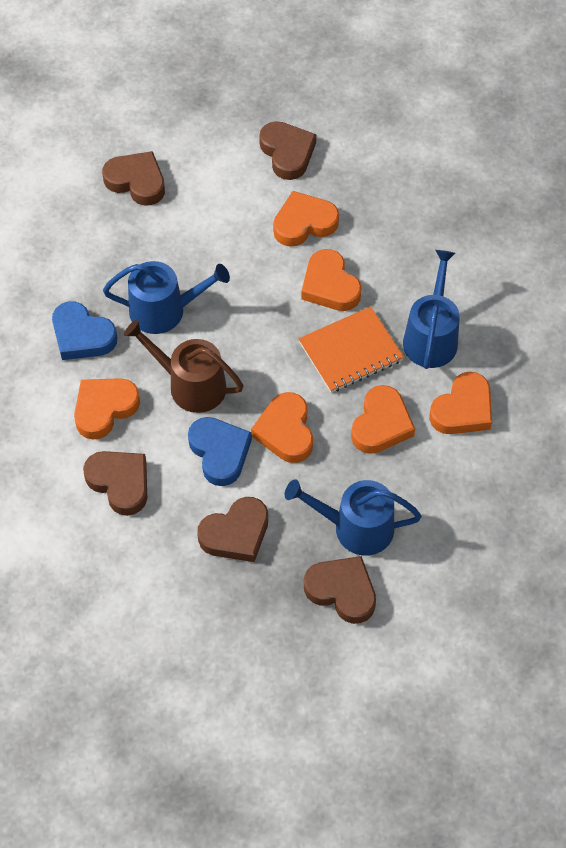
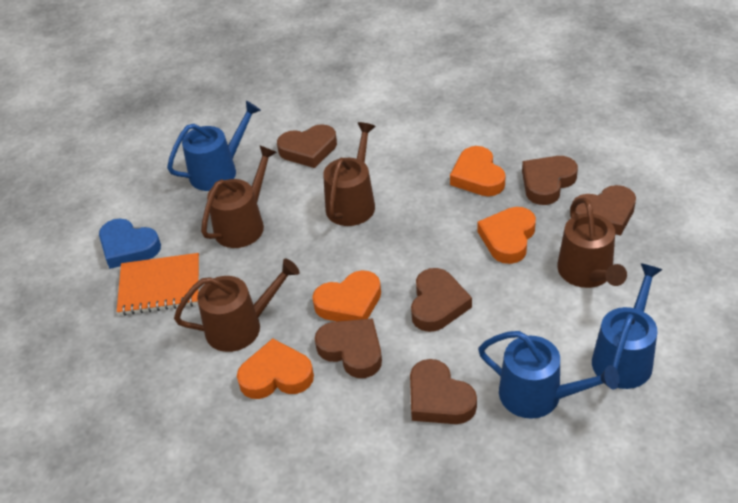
blue heart: 2 -> 1
brown heart: 5 -> 6
brown watering can: 1 -> 4
orange heart: 6 -> 4

